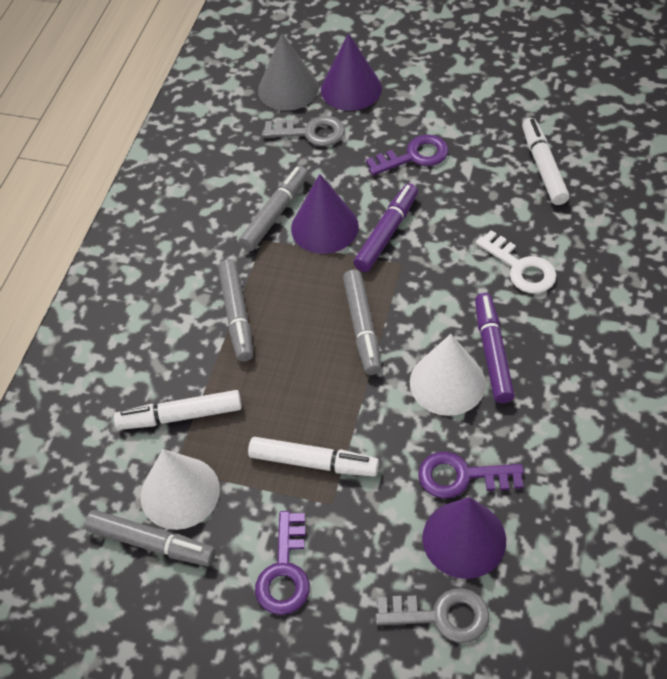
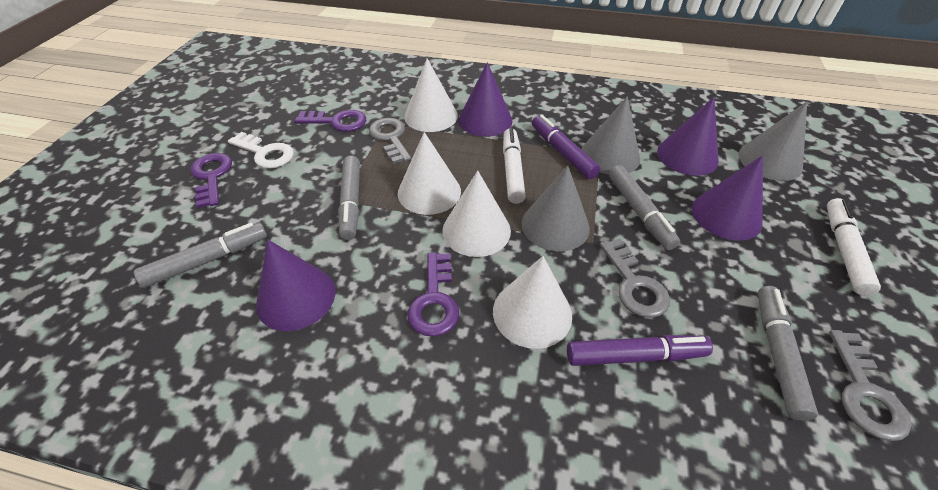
grey cone: 1 -> 3
grey key: 2 -> 3
purple cone: 3 -> 4
white cone: 2 -> 4
white marker: 3 -> 2

